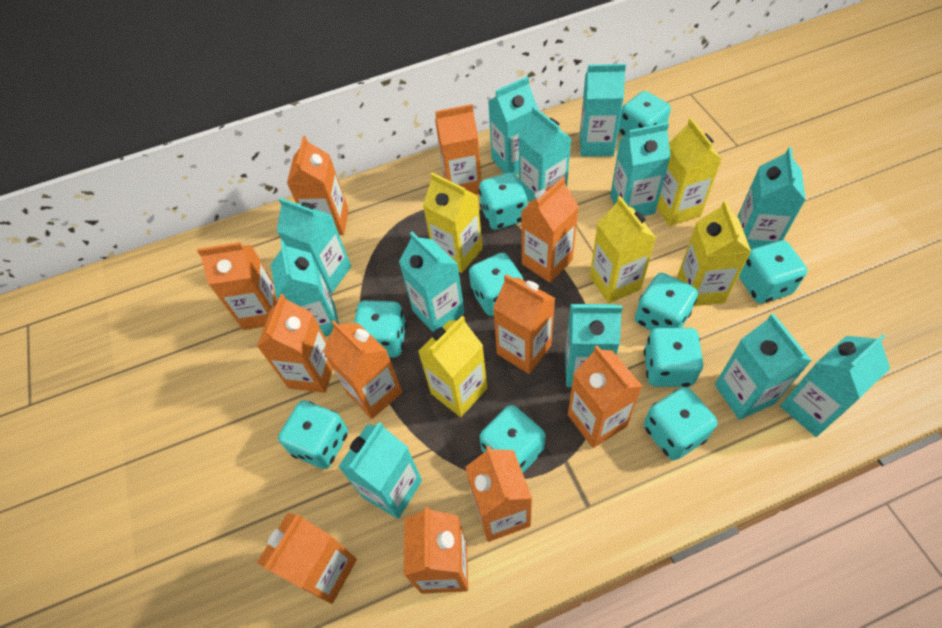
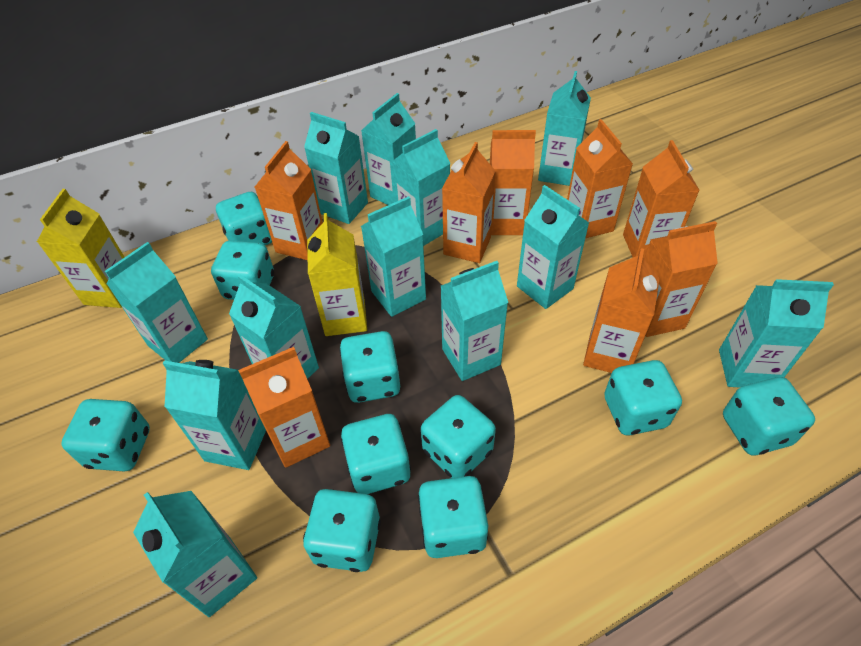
orange carton: 11 -> 8
yellow carton: 5 -> 2

